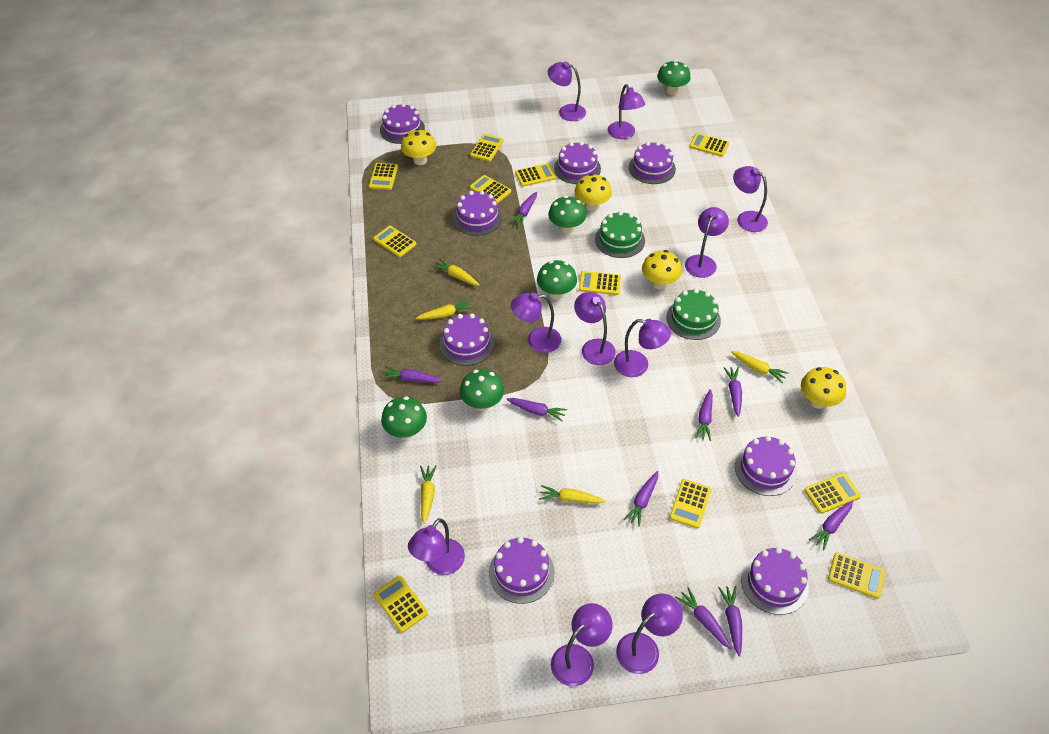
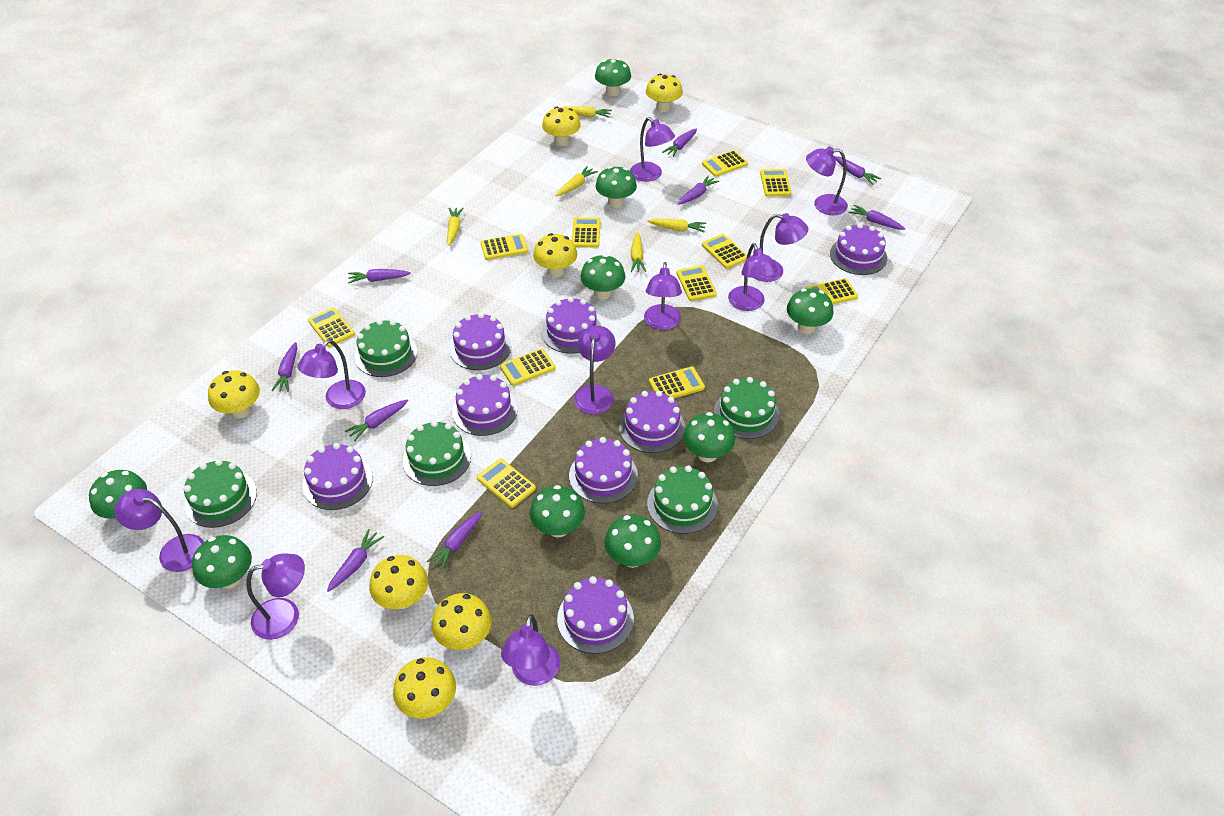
green cake: 2 -> 5
green mushroom: 5 -> 9
yellow mushroom: 4 -> 7

